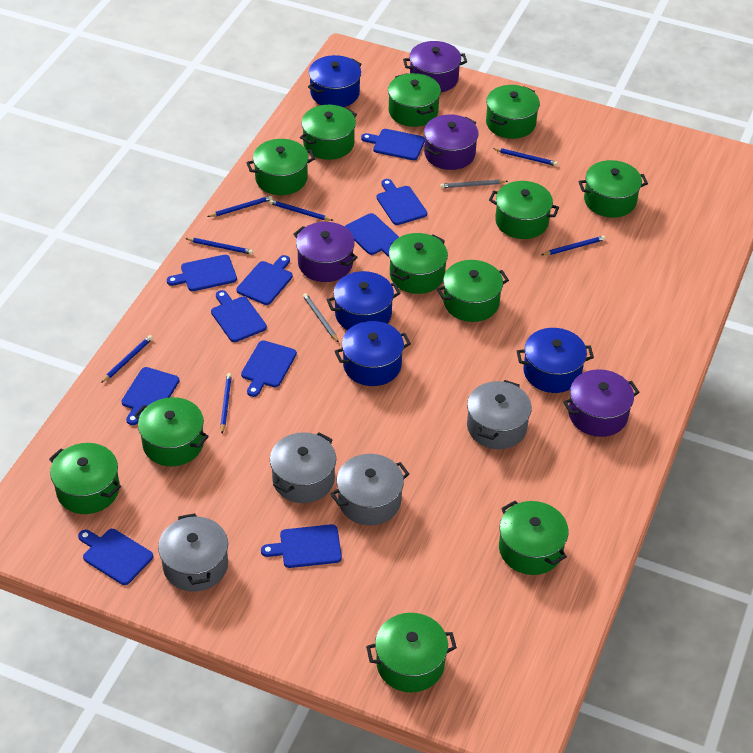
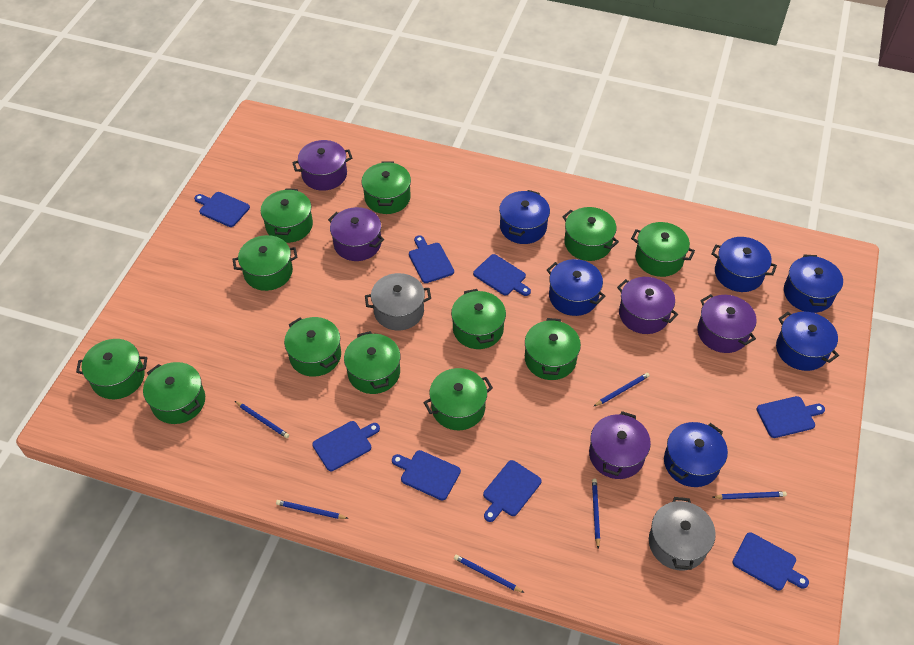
blue cutting board: 10 -> 8
blue pencil: 7 -> 6
blue pot: 4 -> 6
grey pencil: 2 -> 0
grey pot: 4 -> 2
purple pot: 4 -> 5

